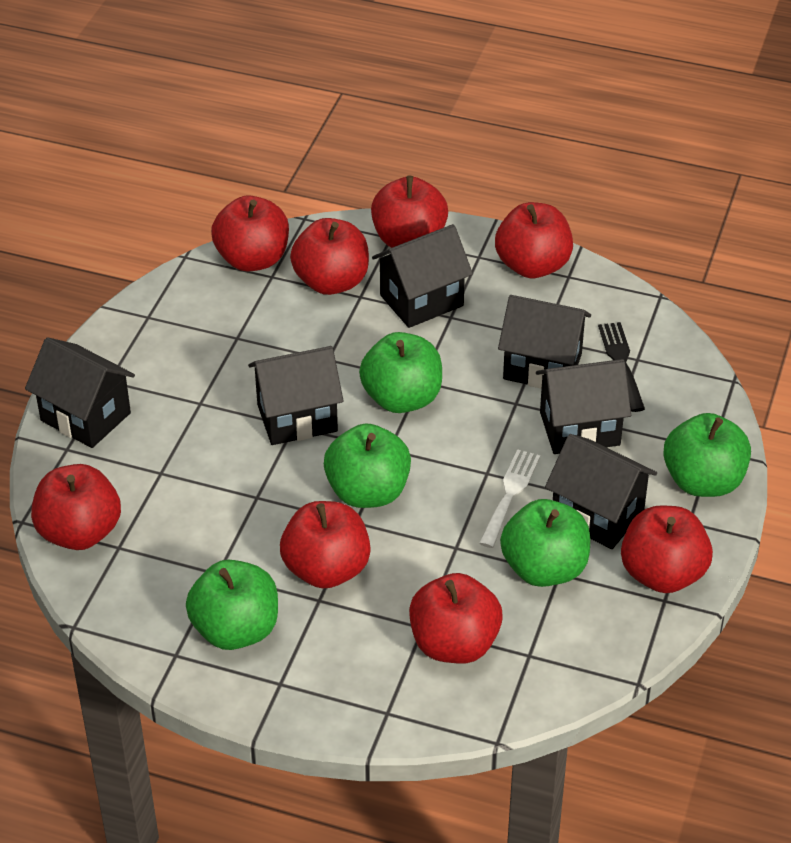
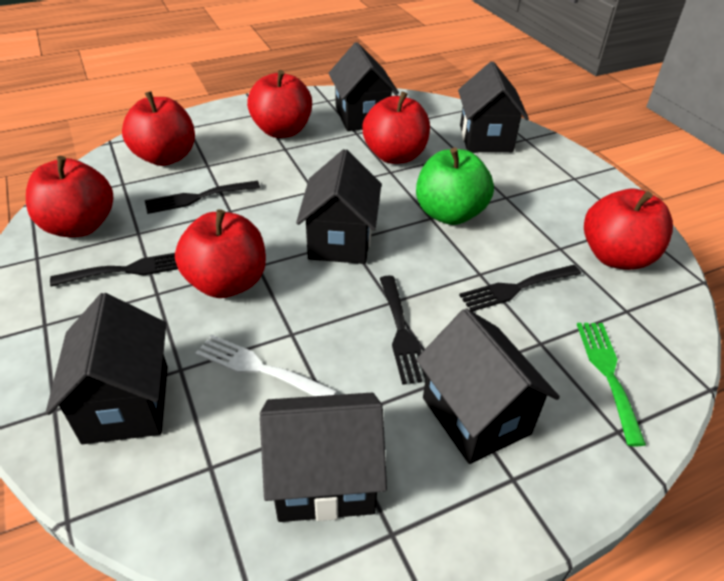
black fork: 1 -> 4
green apple: 5 -> 1
green fork: 0 -> 1
red apple: 8 -> 6

